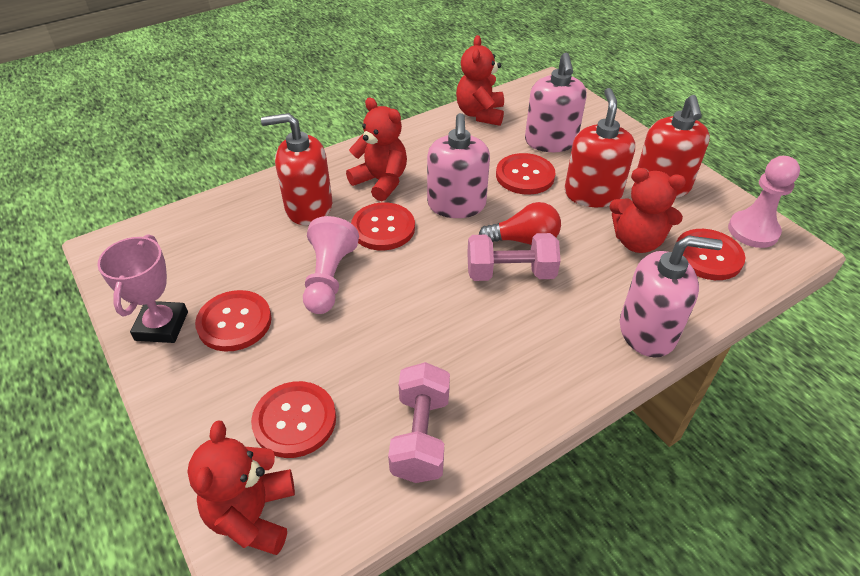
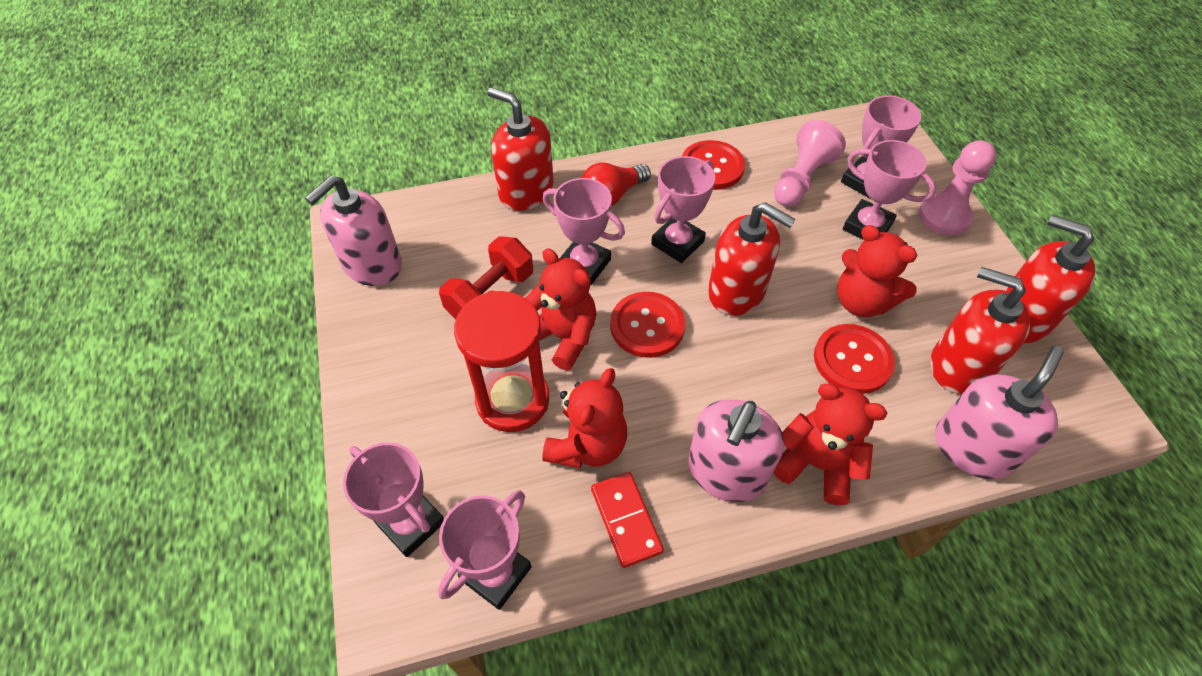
pink dumbbell: 2 -> 0
pink trophy: 1 -> 6
red button: 5 -> 3
red domino: 0 -> 1
red dumbbell: 0 -> 1
red hourglass: 0 -> 1
red soap dispenser: 3 -> 4

